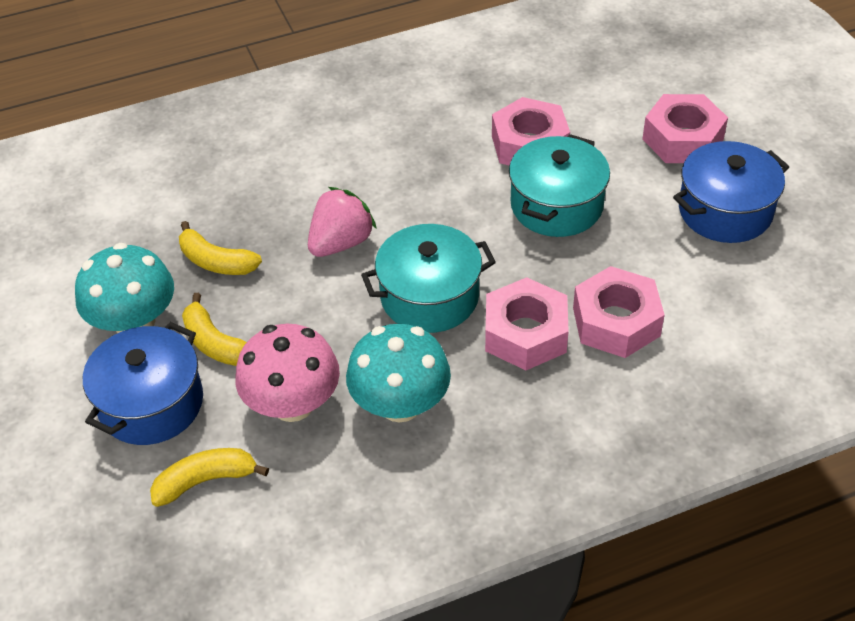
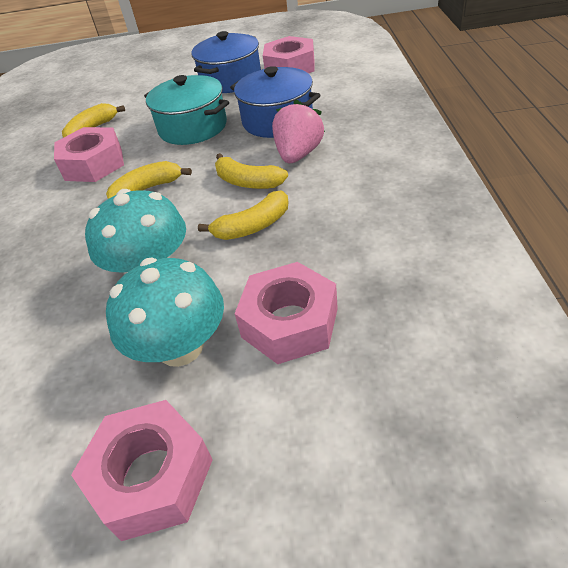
pink mushroom: 1 -> 0
turquoise pot: 2 -> 1
yellow banana: 3 -> 4

